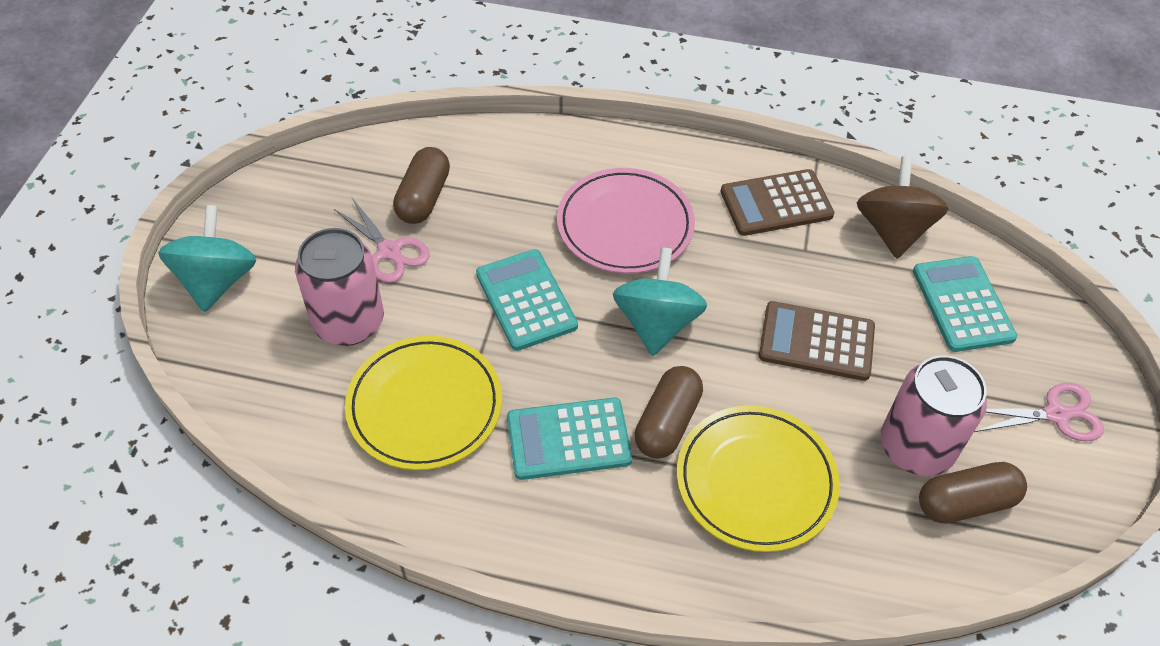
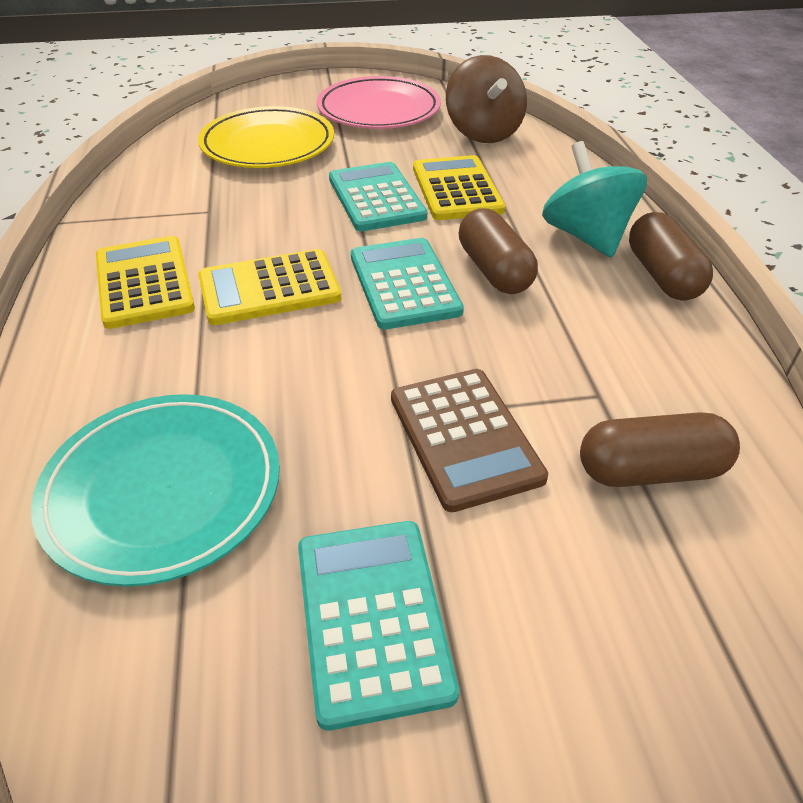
brown calculator: 2 -> 1
pink can: 2 -> 0
pink scissors: 2 -> 0
turquoise plate: 0 -> 1
turquoise spinning top: 2 -> 1
yellow calculator: 0 -> 3
yellow plate: 2 -> 1

